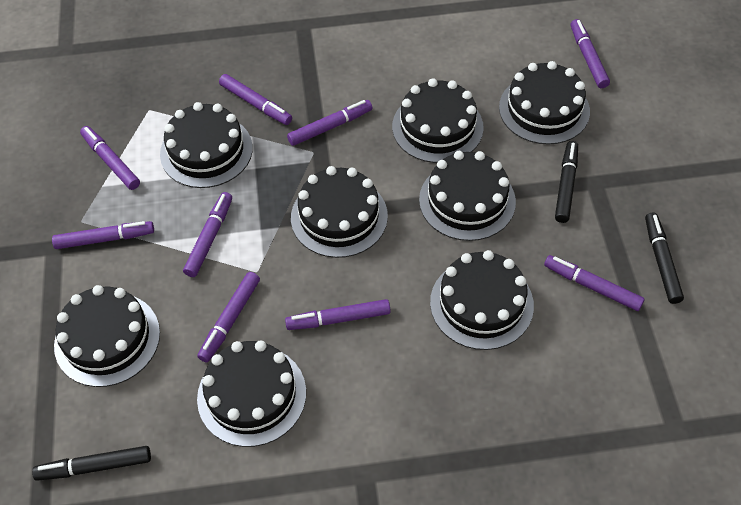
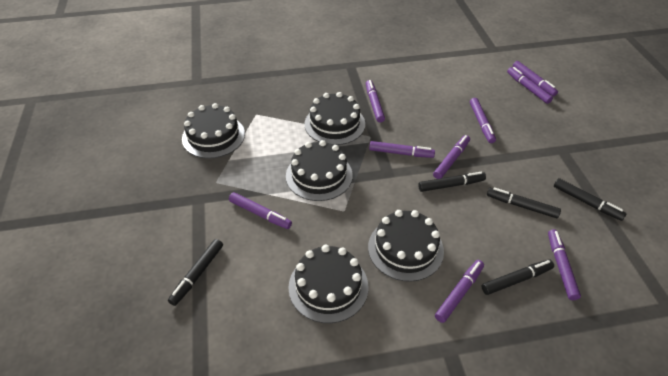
black cake: 8 -> 5
black marker: 3 -> 5

